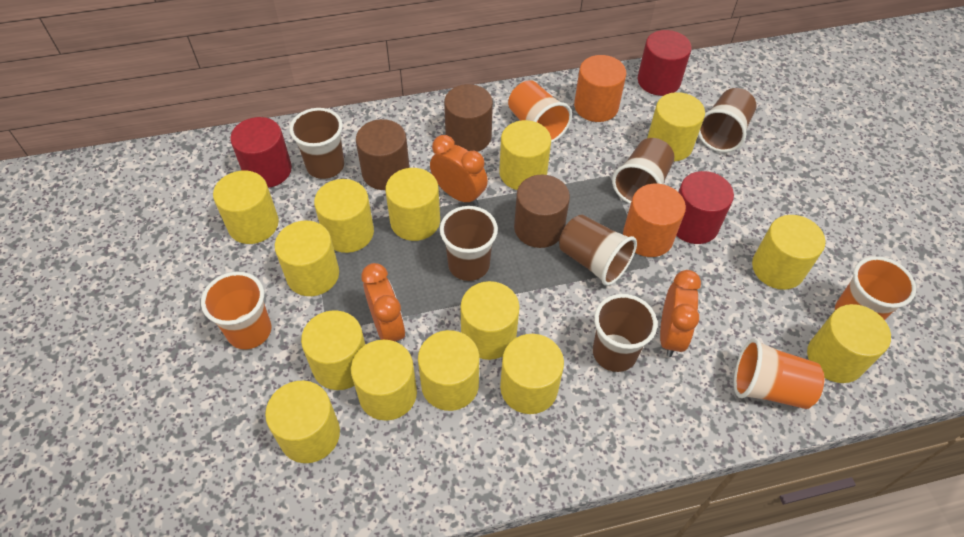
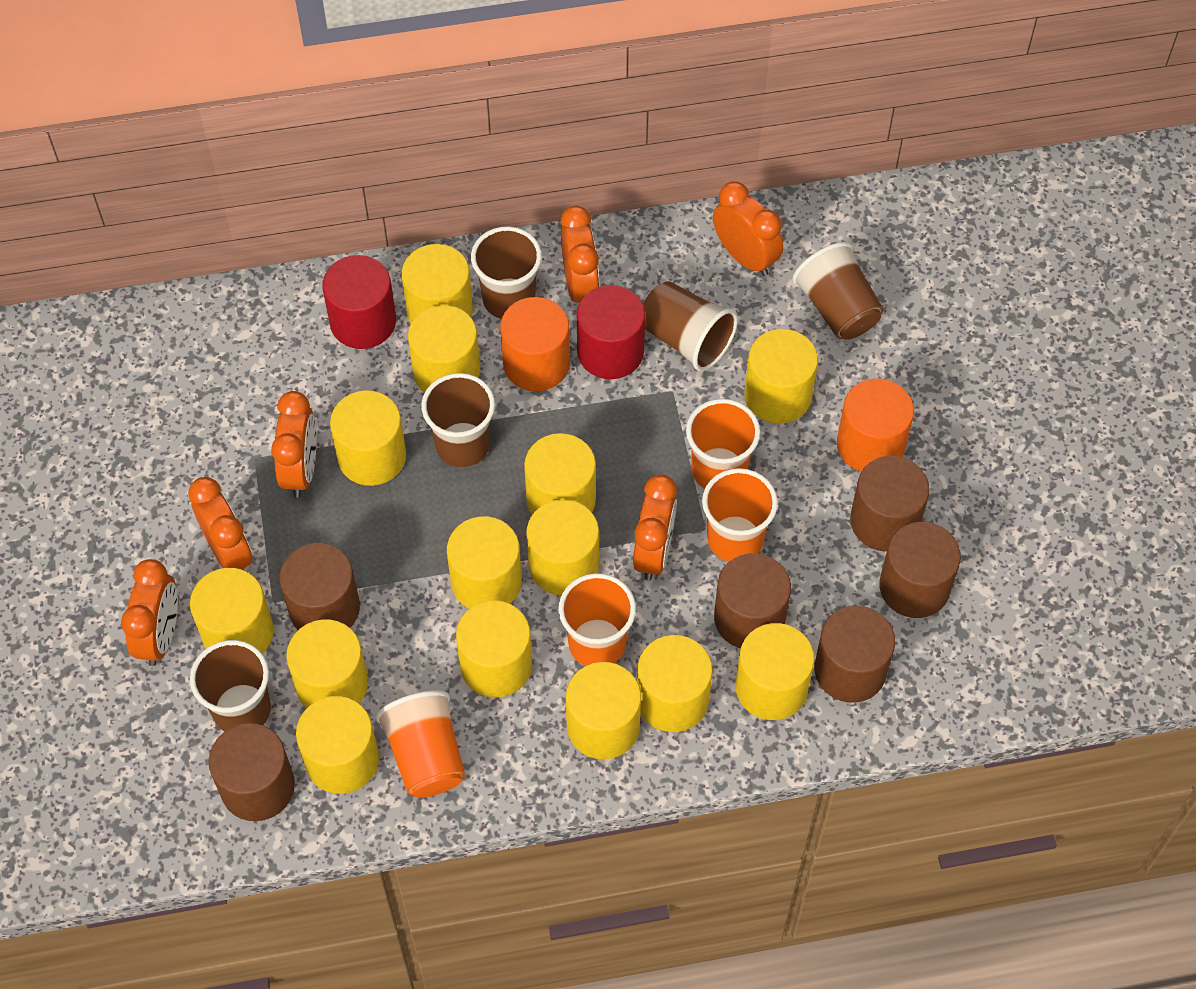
brown cup: 6 -> 5
brown cylinder: 3 -> 6
orange clock: 3 -> 6
red cylinder: 3 -> 2

